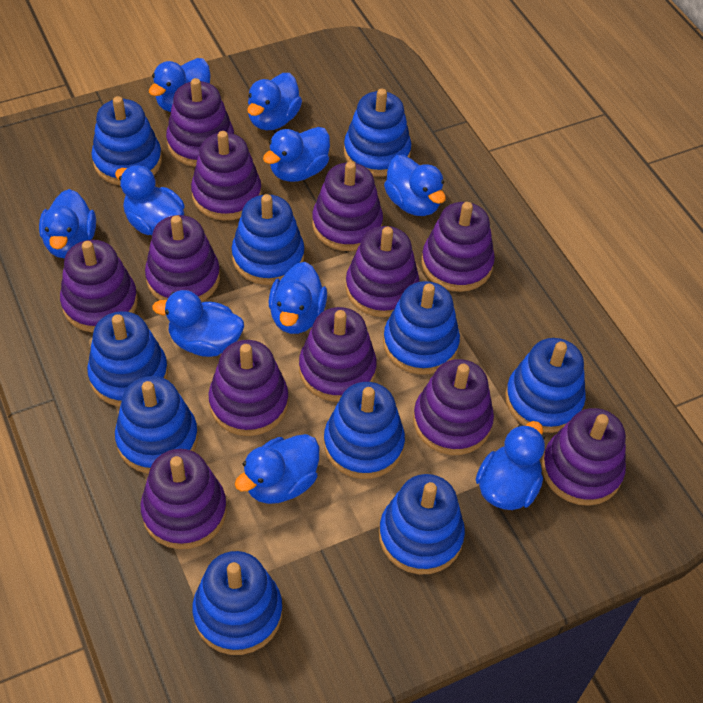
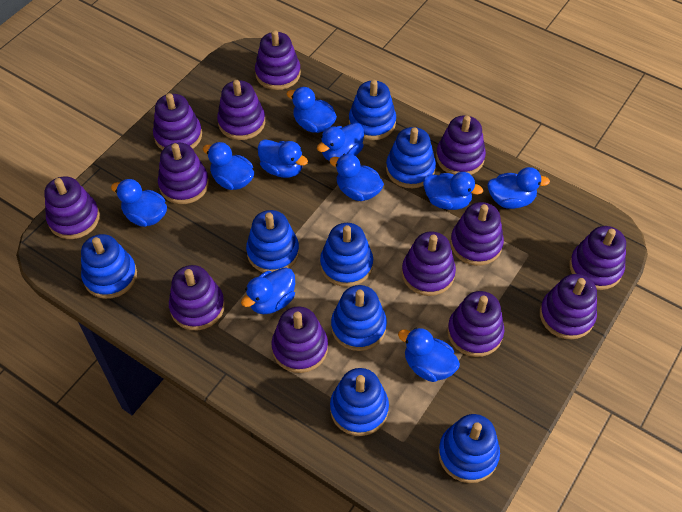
blue stacking toy: 10 -> 8
purple stacking toy: 12 -> 13

